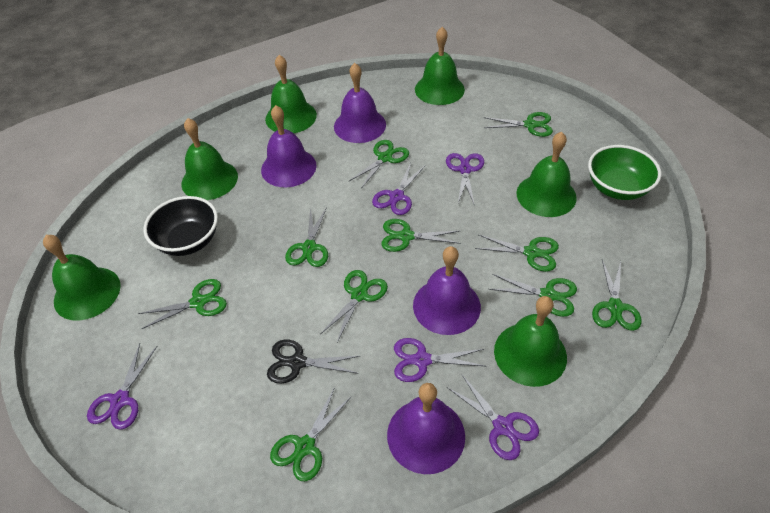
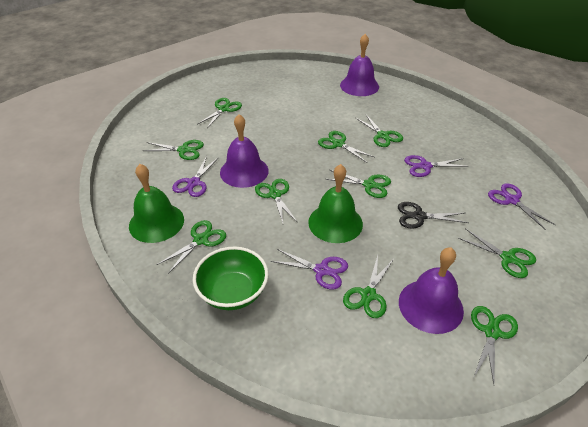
black bowl: 1 -> 0
green bell: 6 -> 2
purple bell: 4 -> 3
purple scissors: 5 -> 4

